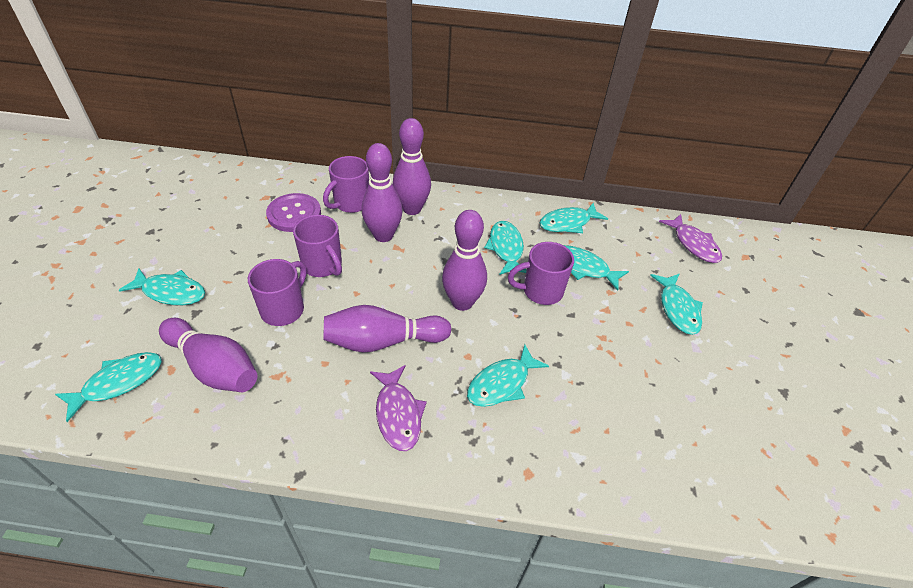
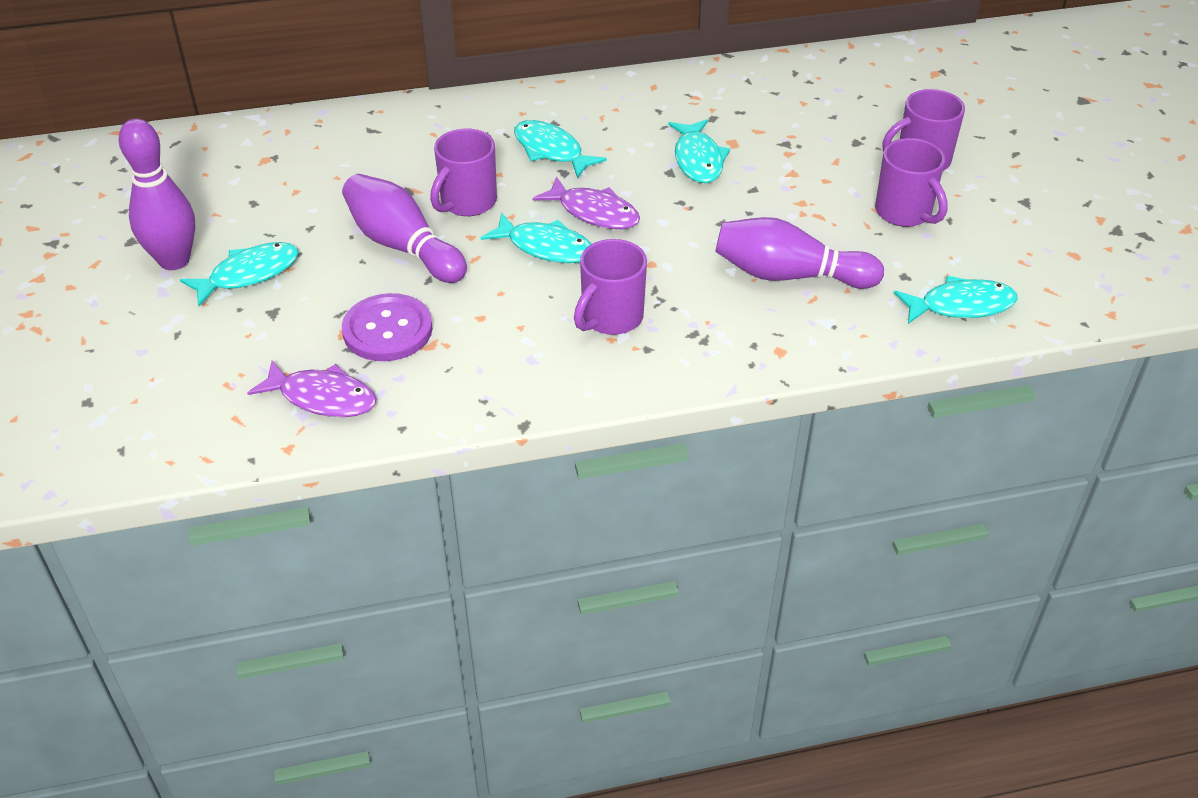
purple bowling pin: 5 -> 3
turquoise fish: 7 -> 5

